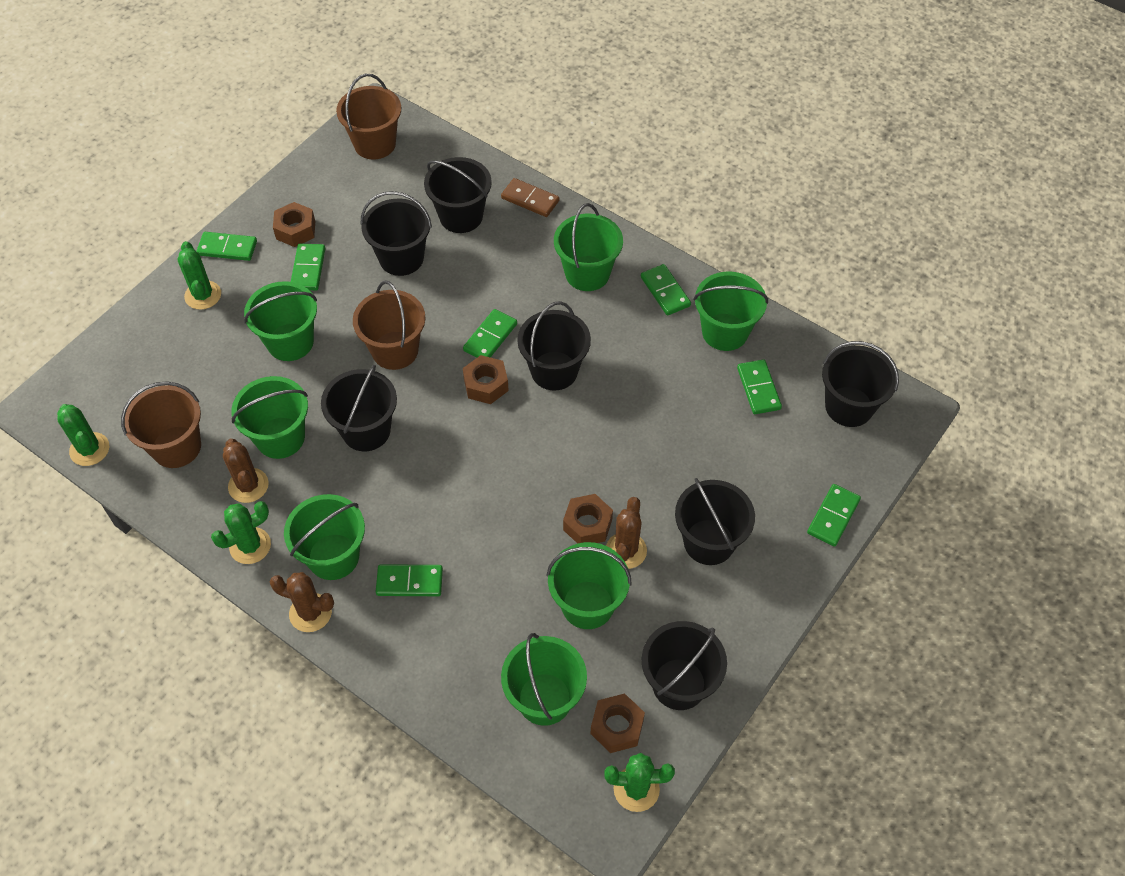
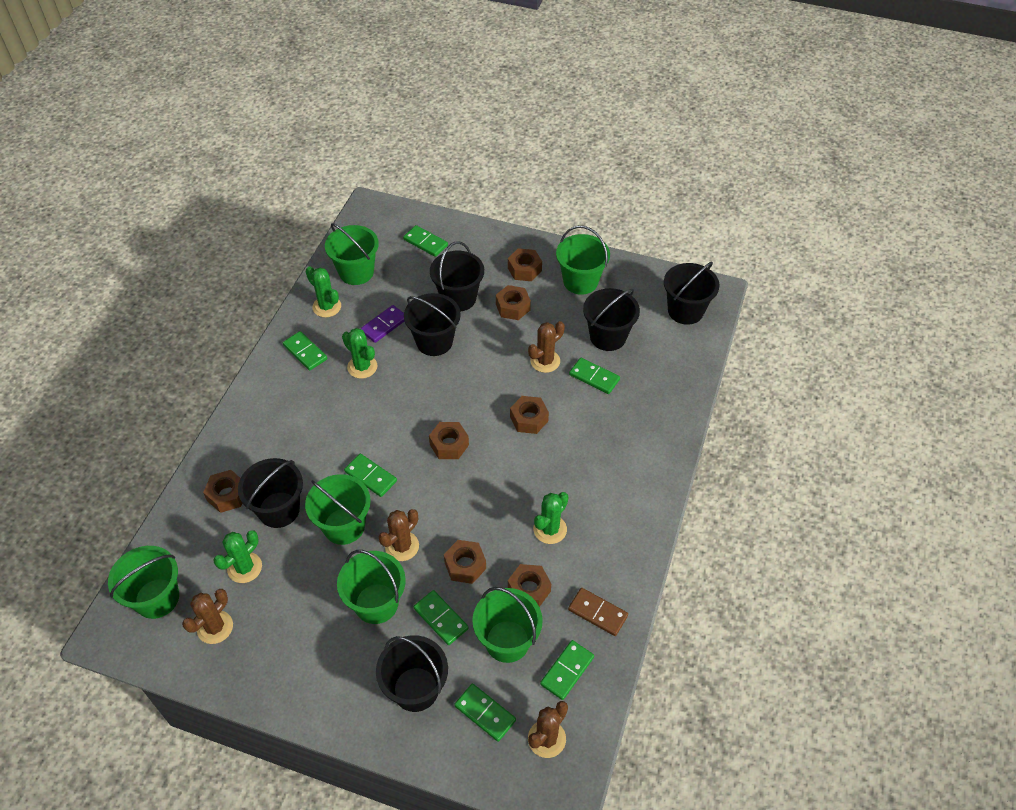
black bucket: 7 -> 6
brown bucket: 3 -> 0
brown cactus: 3 -> 4
brown nut: 4 -> 7
green bucket: 7 -> 6
purple domino: 0 -> 1

